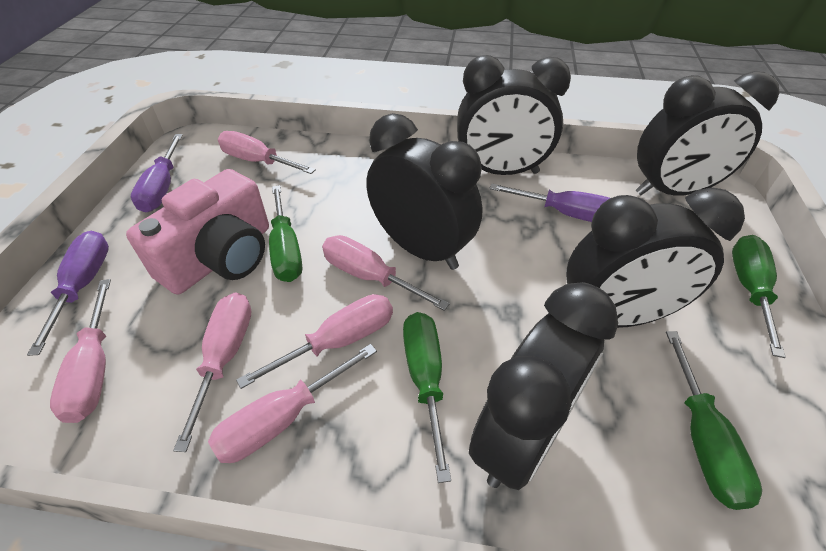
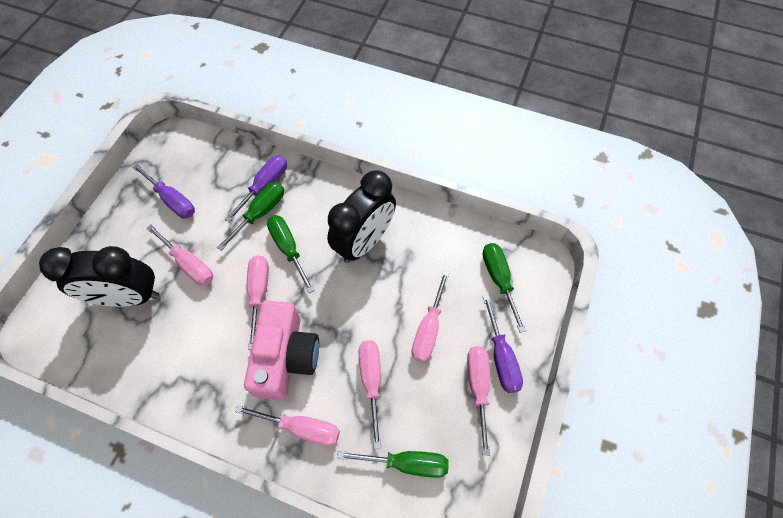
black clock: 5 -> 2

